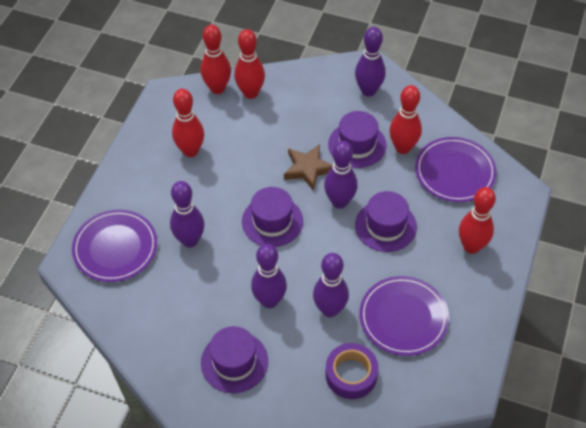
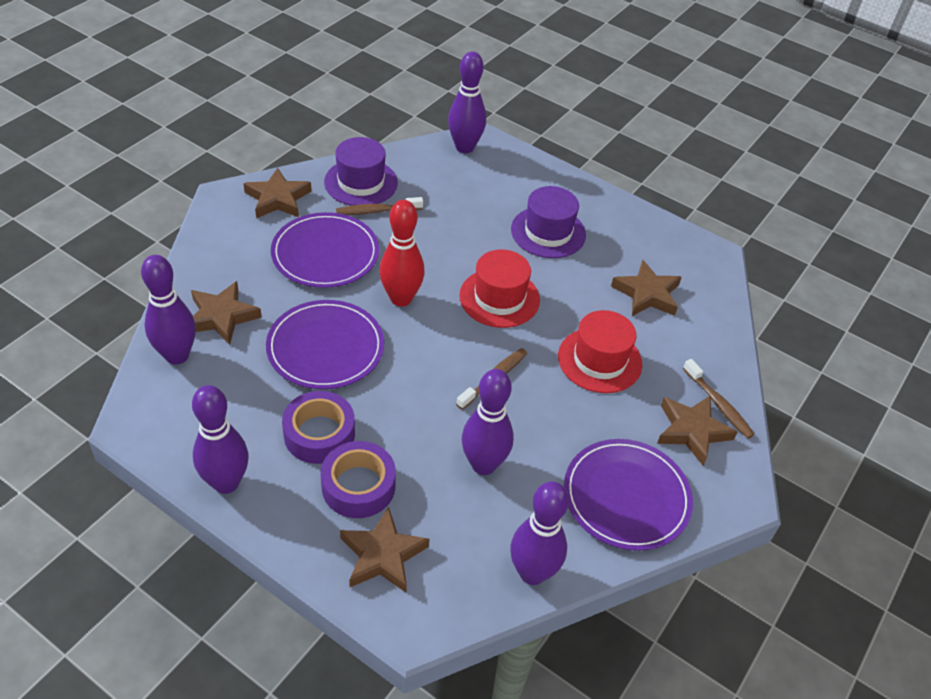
brown star: 1 -> 5
brown toothbrush: 0 -> 3
purple hat: 4 -> 2
purple tape: 1 -> 2
red bowling pin: 5 -> 1
red hat: 0 -> 2

